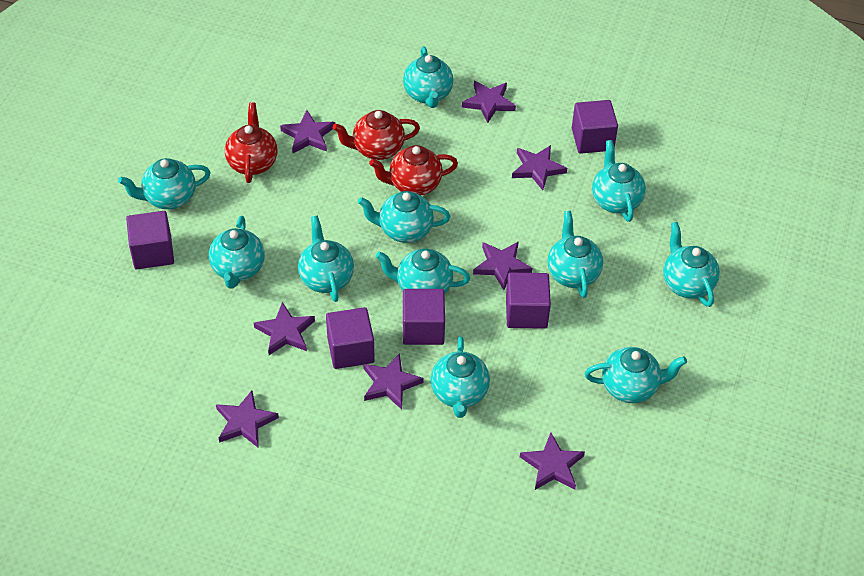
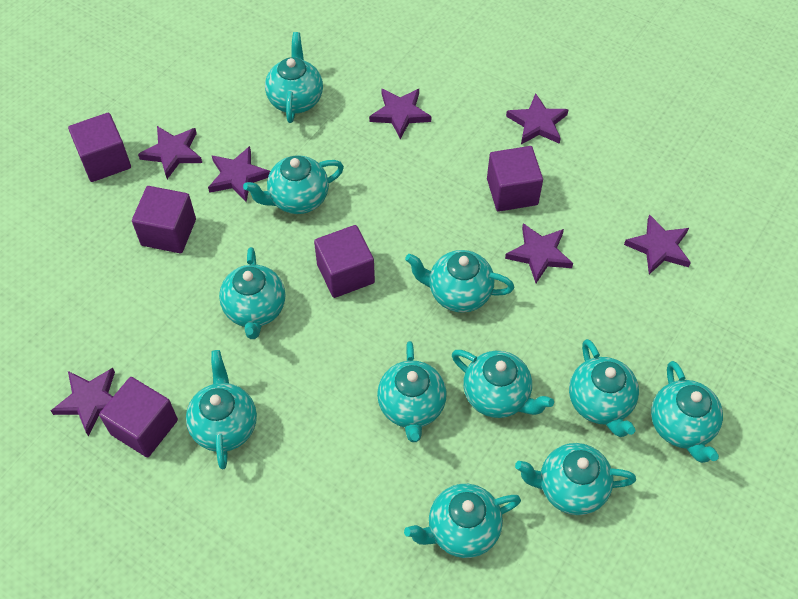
purple star: 8 -> 7
red teapot: 3 -> 0

